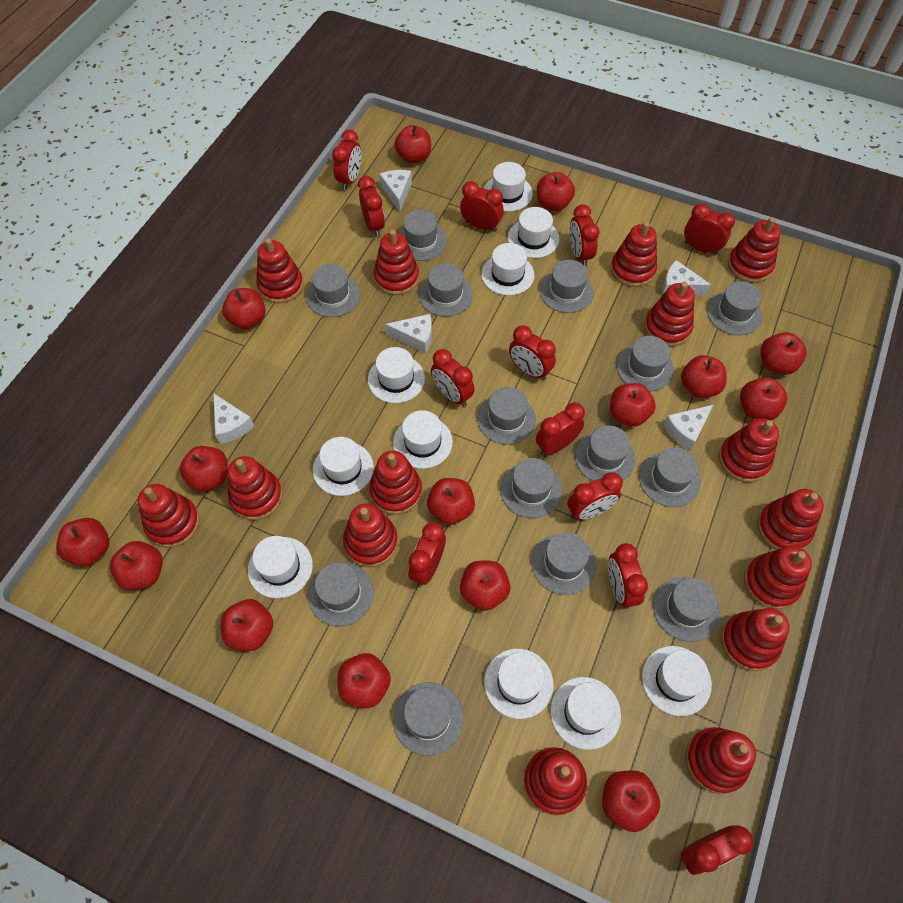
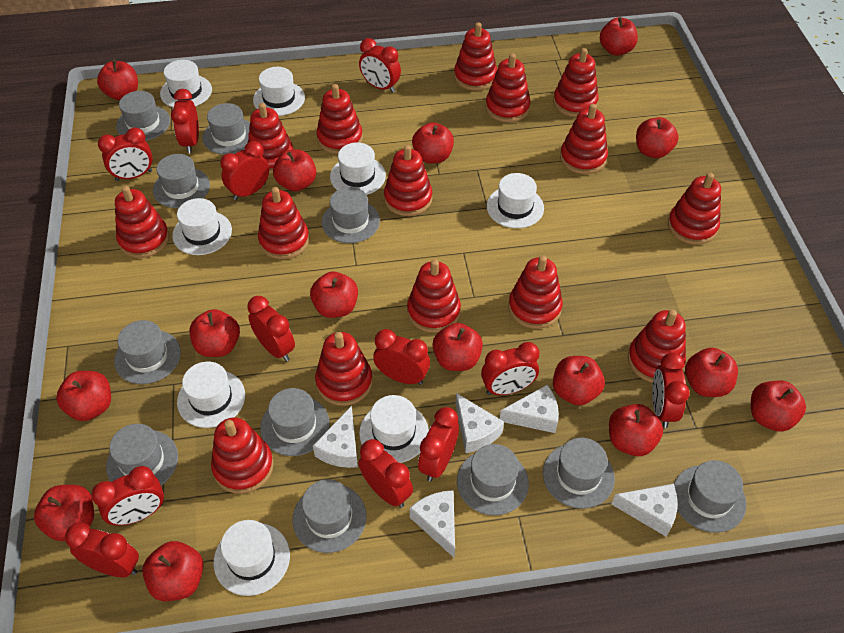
grey hat: 14 -> 11
white hat: 10 -> 8

